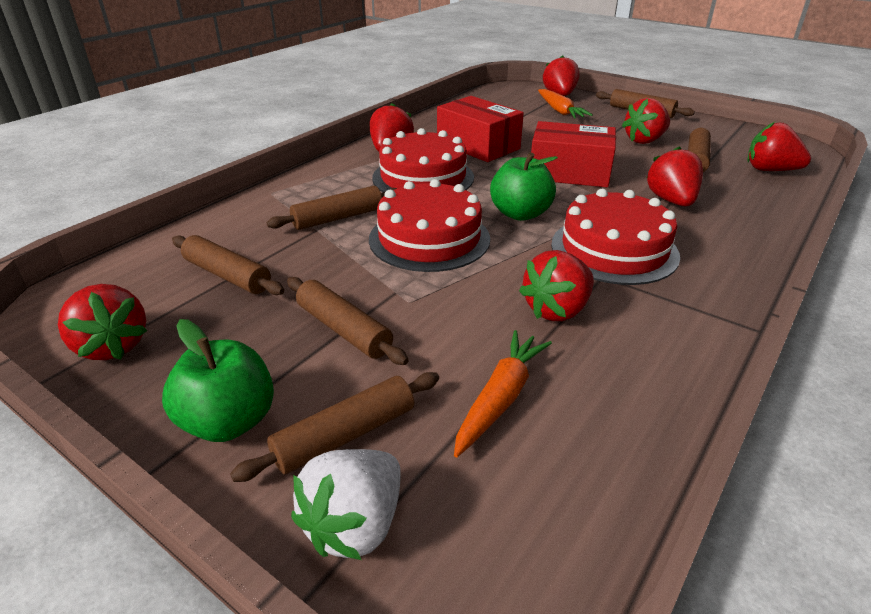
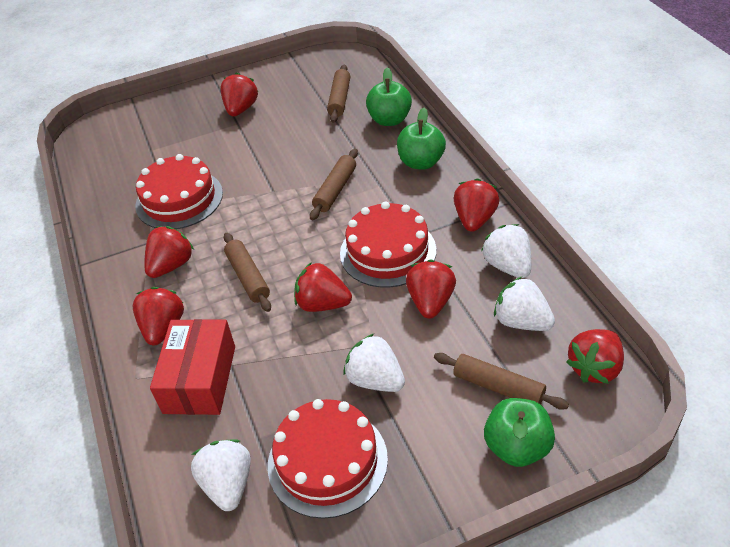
brown rolling pin: 6 -> 4
green apple: 2 -> 3
orange carrot: 2 -> 0
red box: 2 -> 1
white strawberry: 1 -> 4

